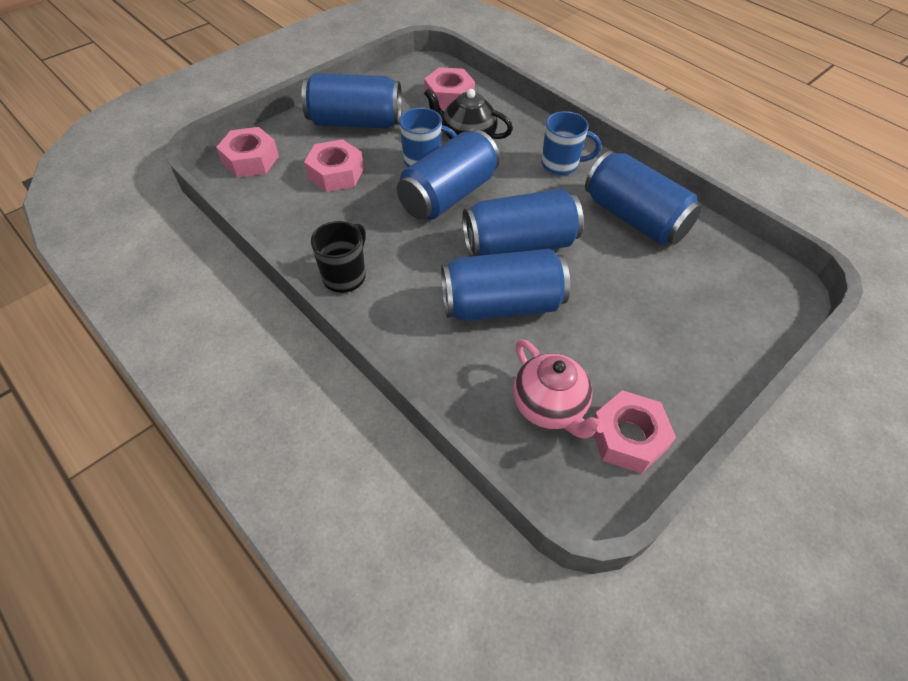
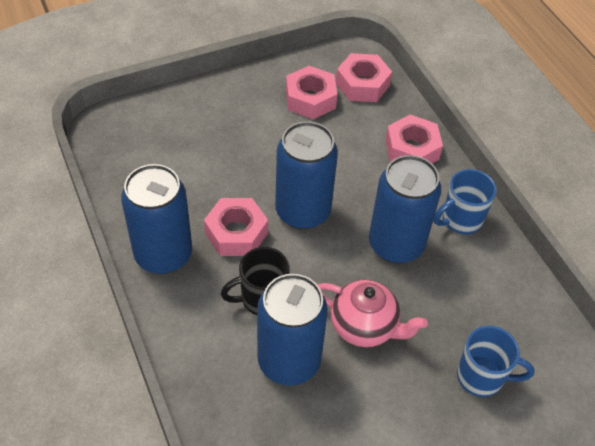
black teapot: 1 -> 0
blue can: 5 -> 4

